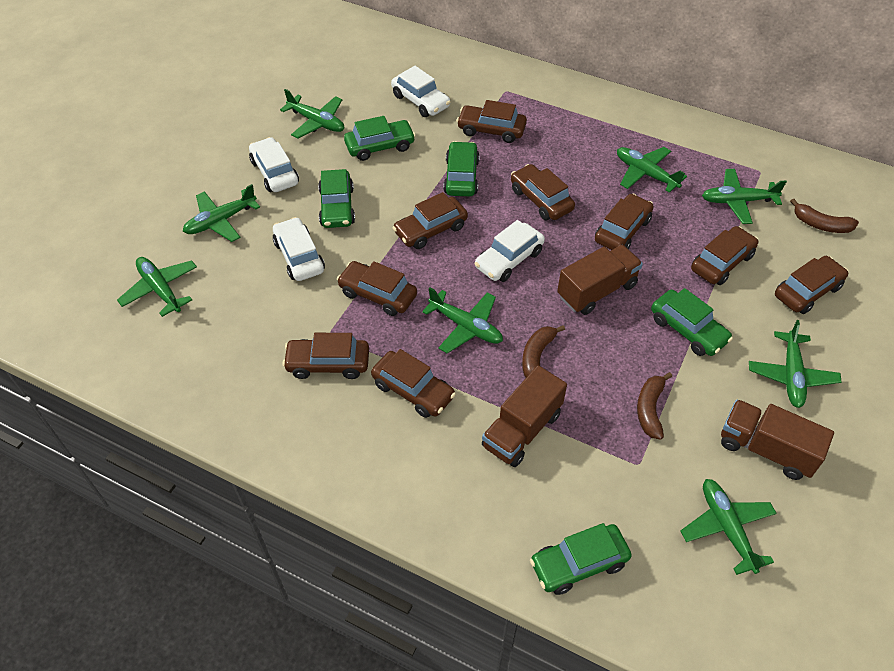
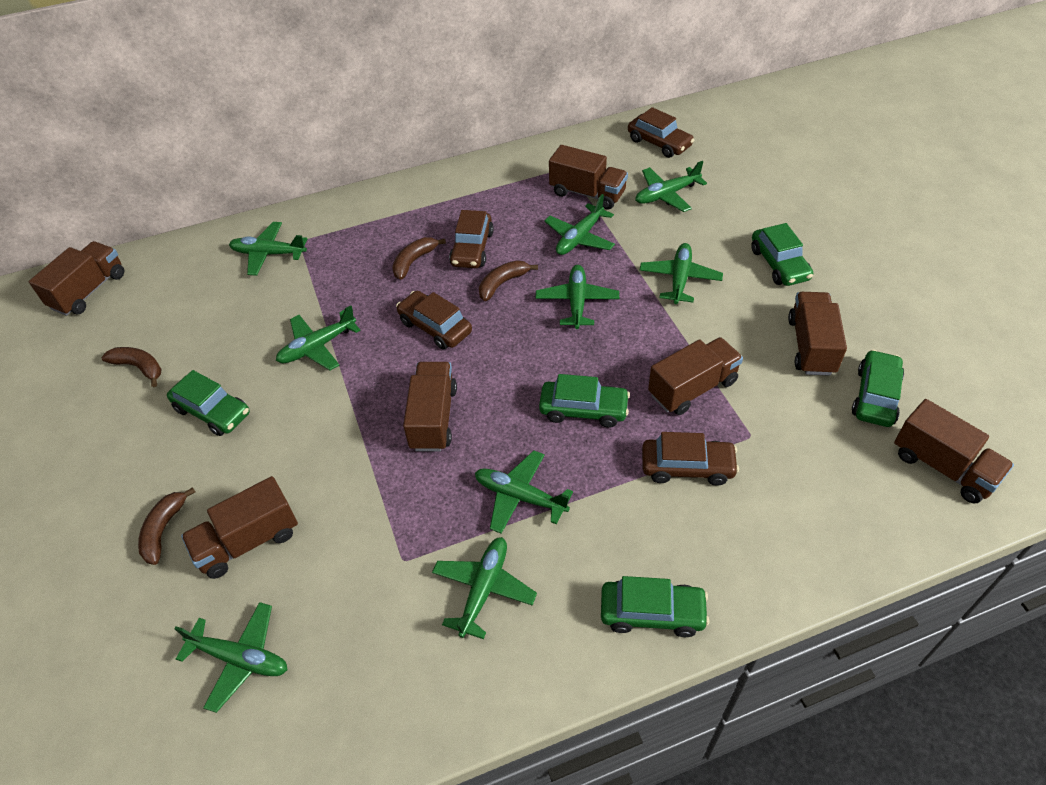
brown banana: 3 -> 4
brown car: 9 -> 4
brown truck: 3 -> 7
green plane: 8 -> 9
white car: 4 -> 0

